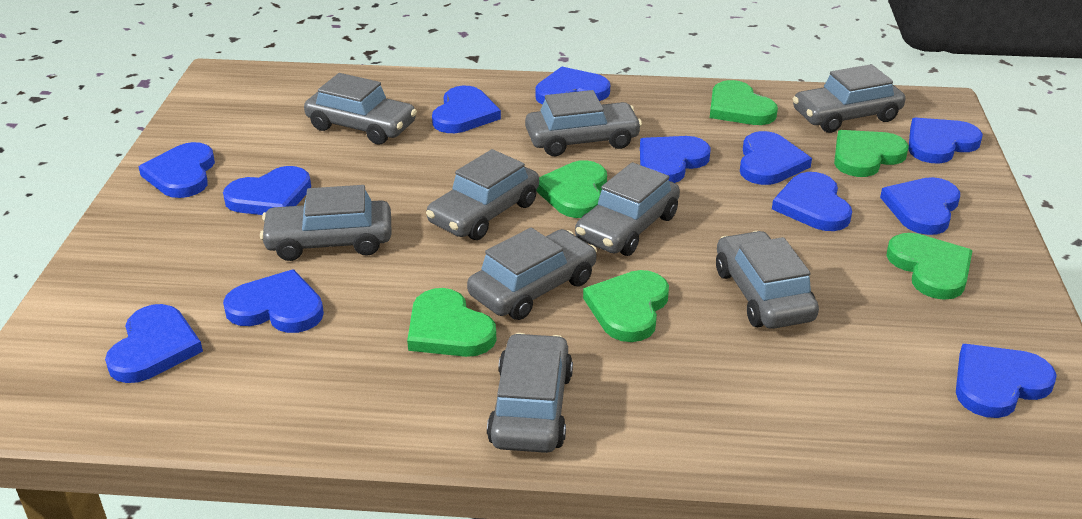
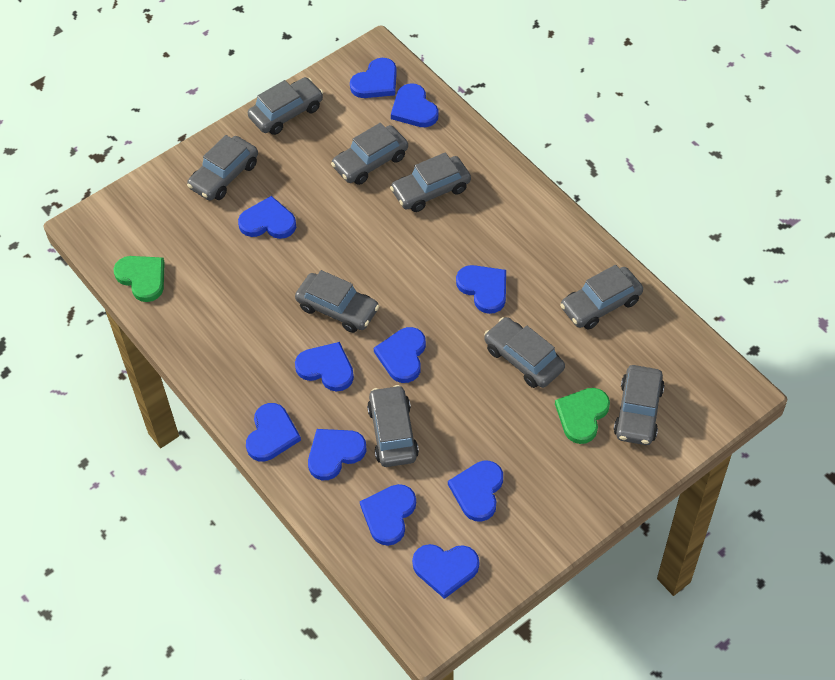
blue heart: 12 -> 11
green heart: 6 -> 2

